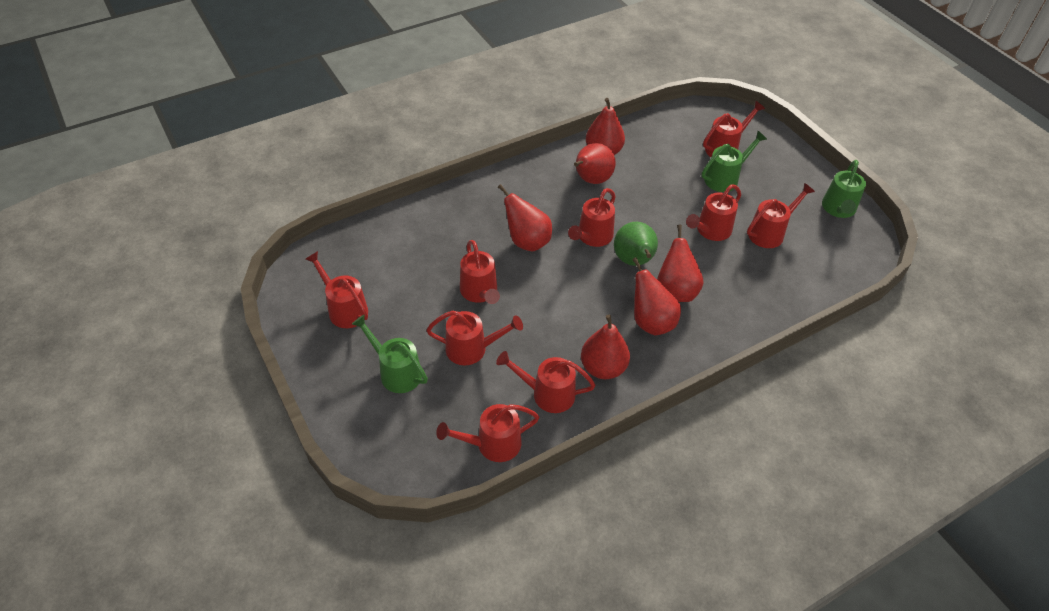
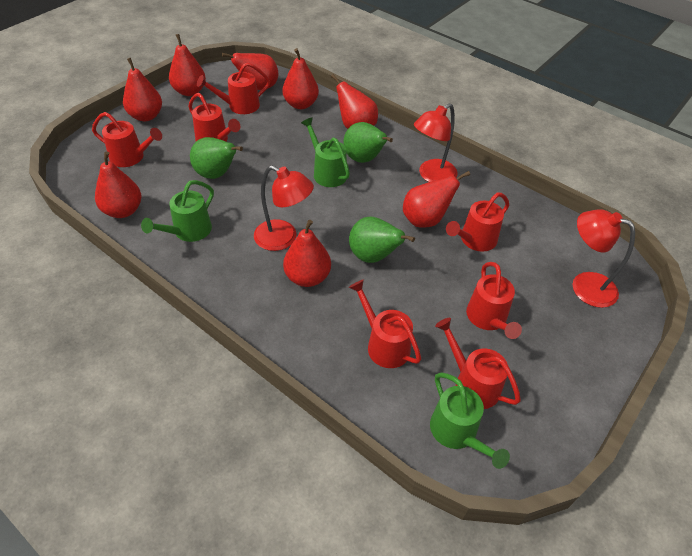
green pear: 1 -> 3
red lamp: 0 -> 3
red pear: 6 -> 8
red watering can: 9 -> 7

